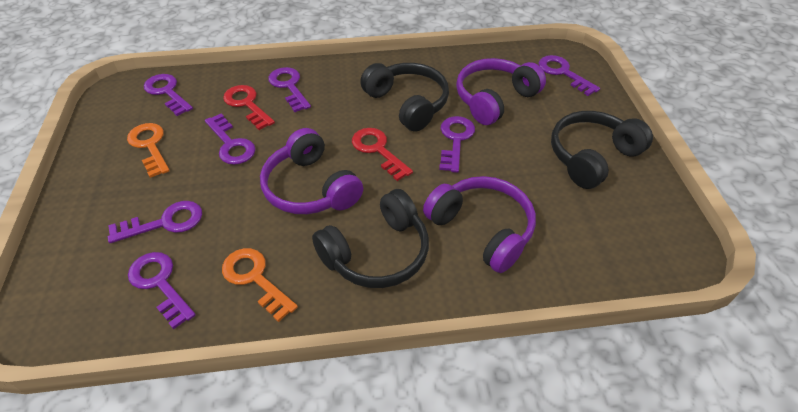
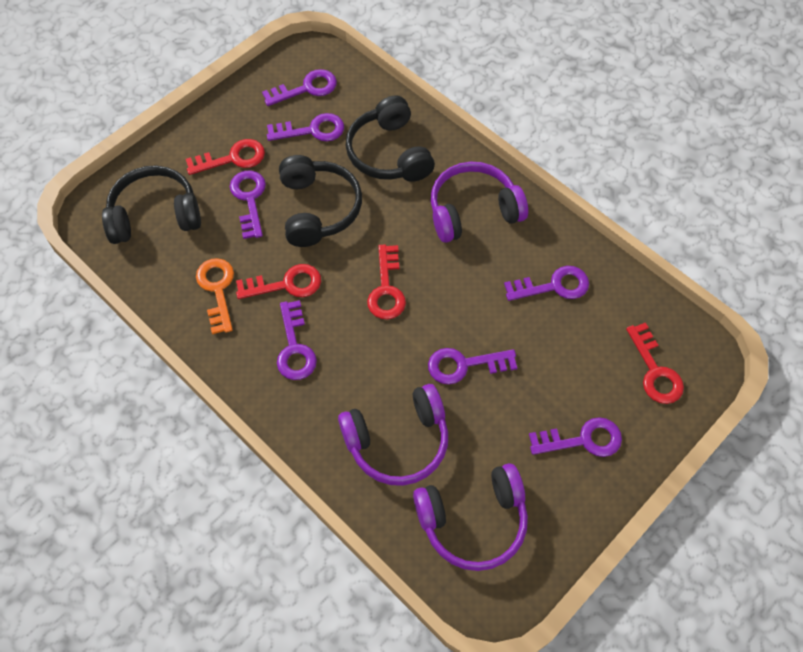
orange key: 2 -> 1
red key: 2 -> 4

